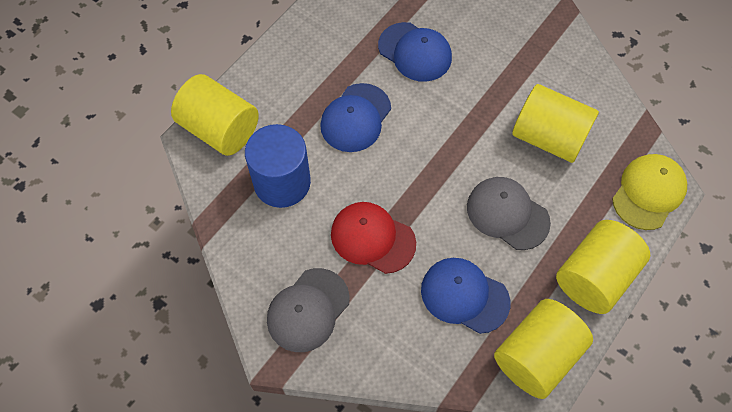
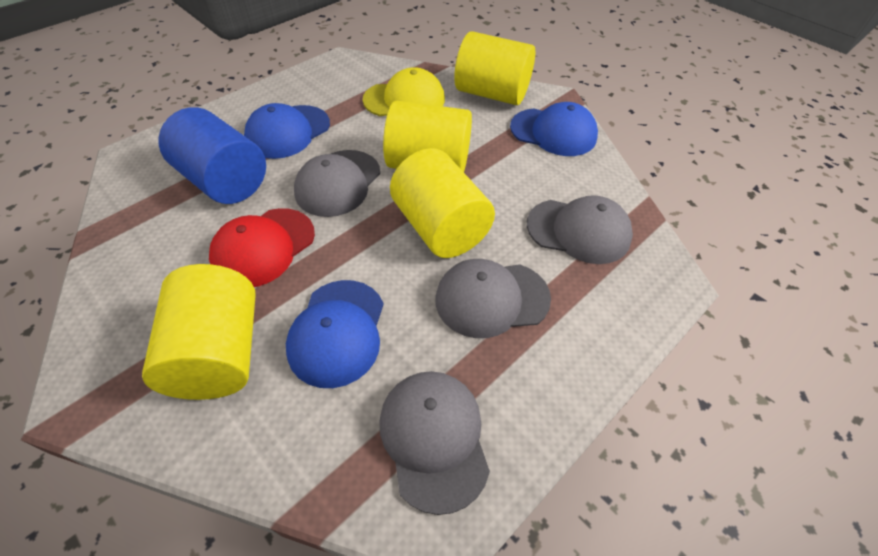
grey cap: 2 -> 4

